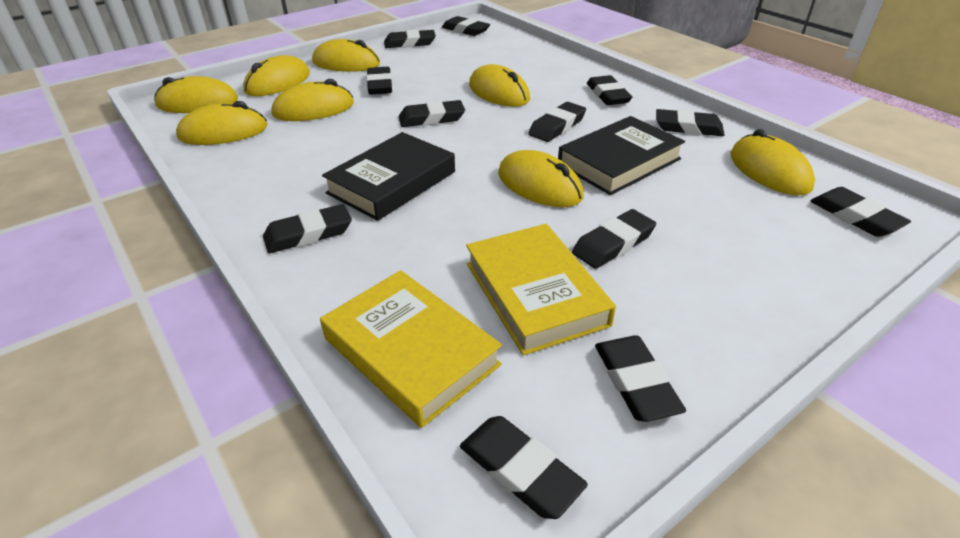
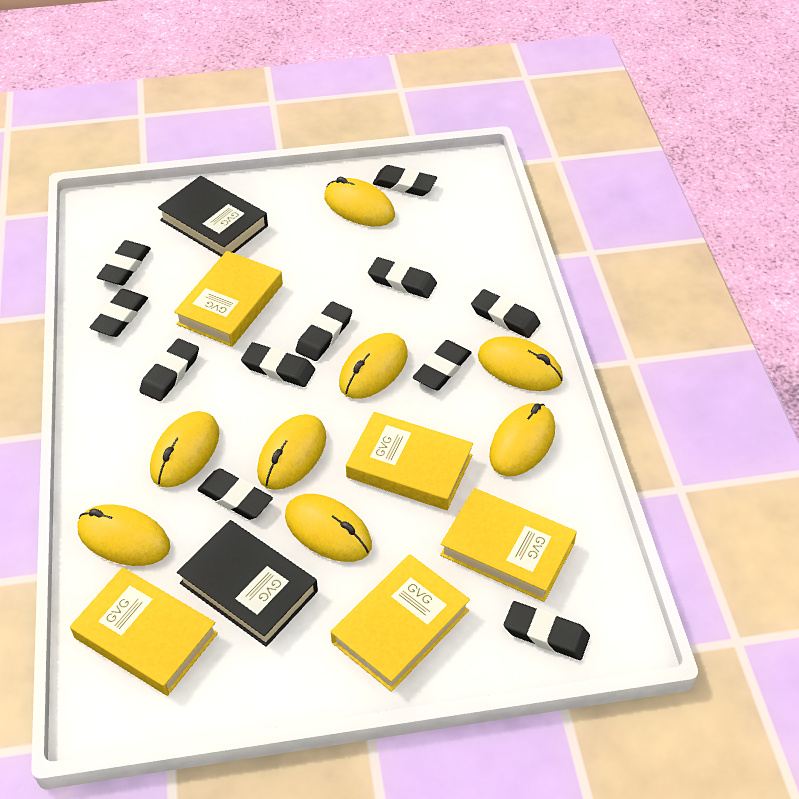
black eraser: 12 -> 11
yellow book: 2 -> 5

